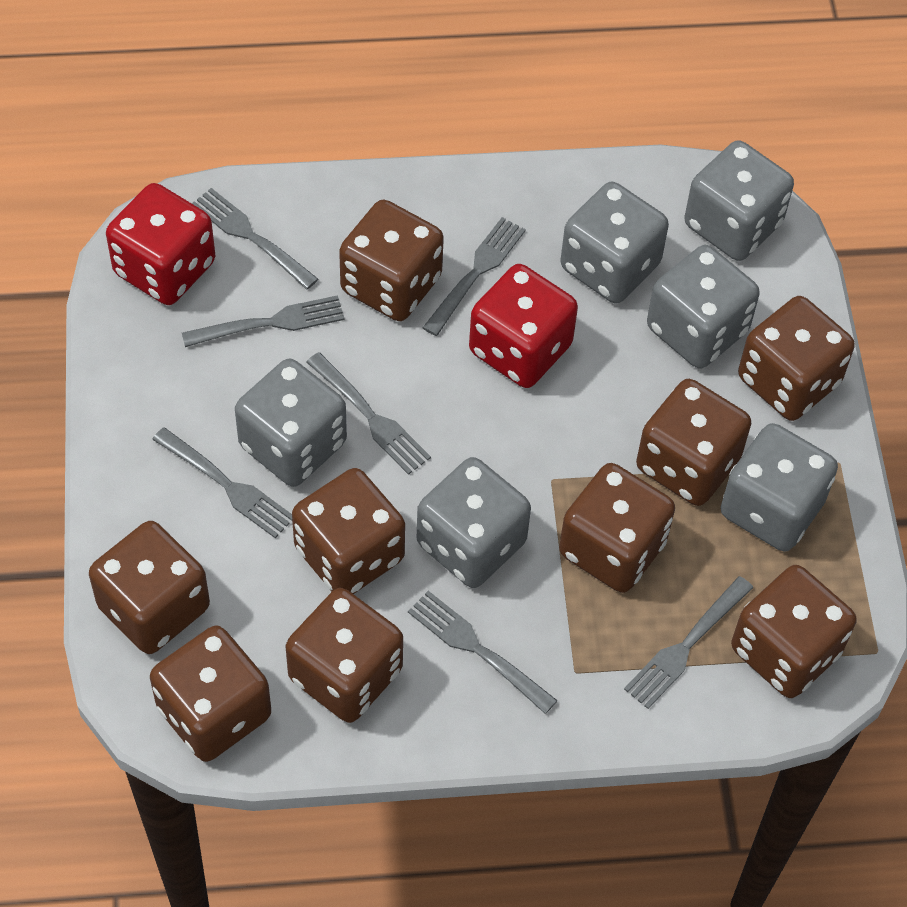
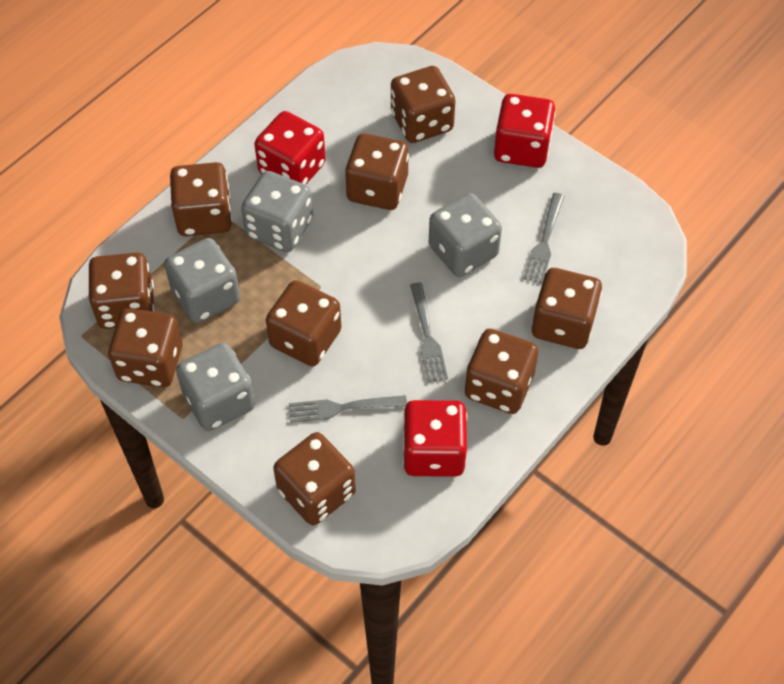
grey dice: 6 -> 4
grey fork: 7 -> 3
red dice: 2 -> 3

